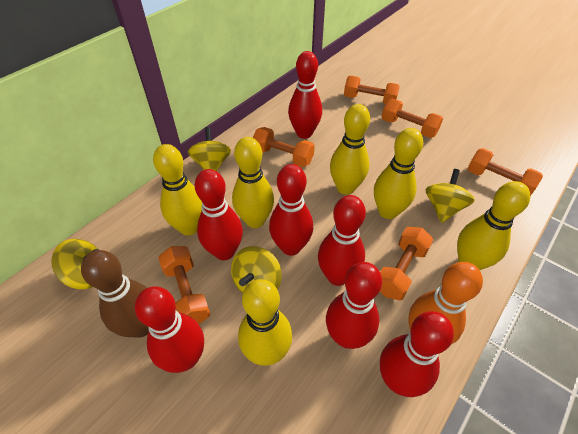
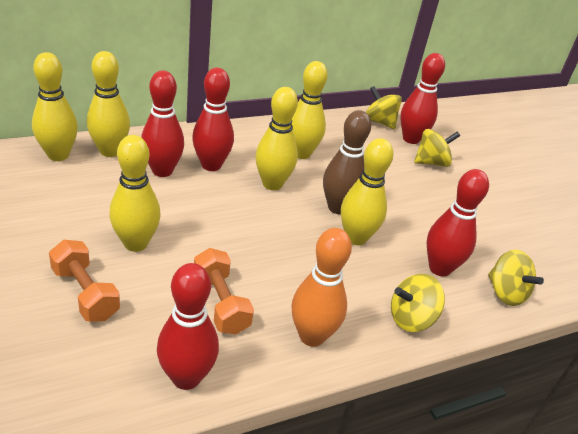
orange dumbbell: 6 -> 2
red bowling pin: 7 -> 5

